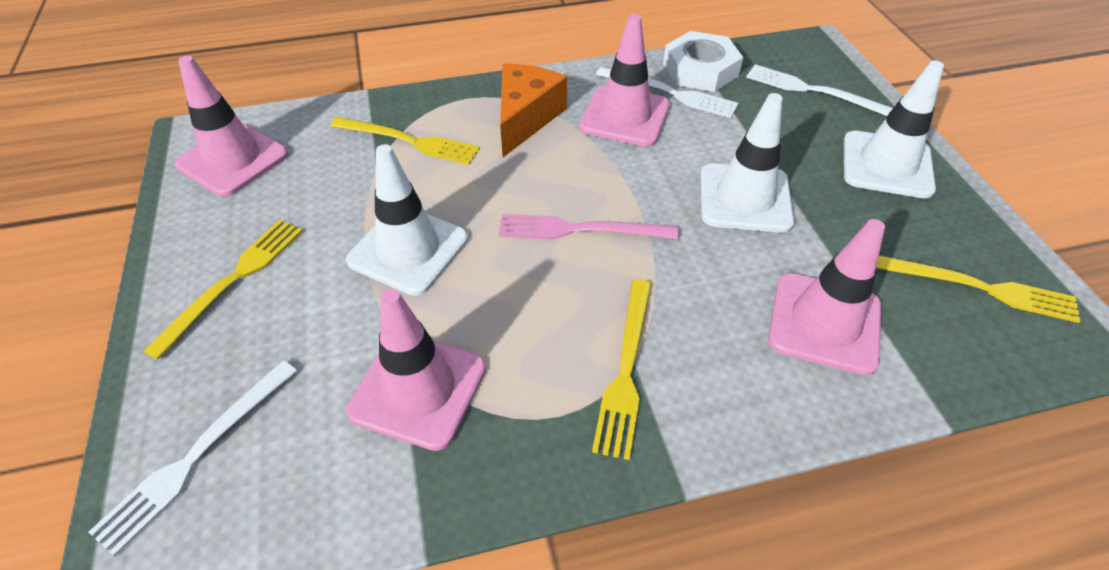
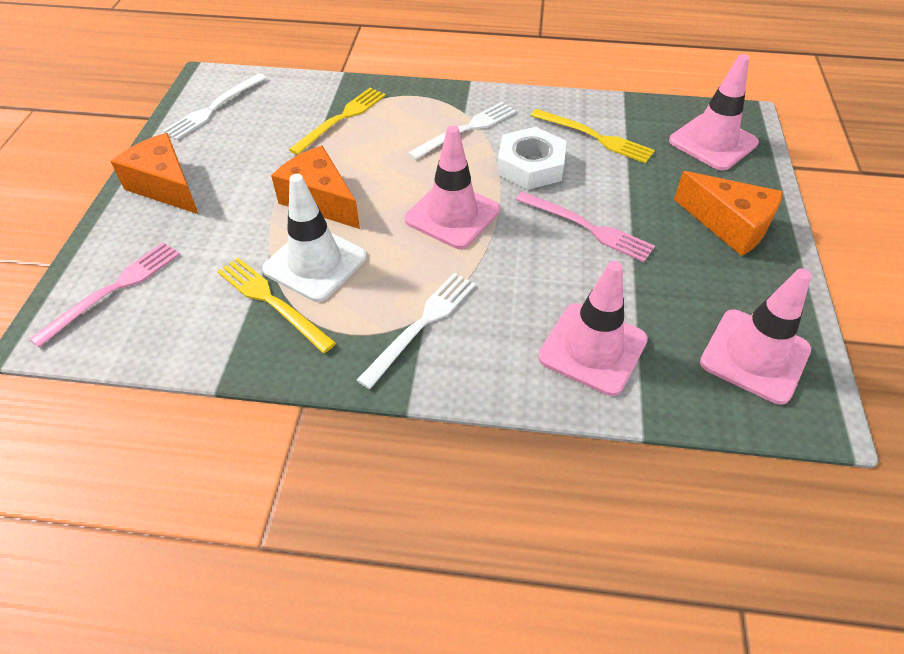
orange cheese: 1 -> 3
pink fork: 1 -> 2
white traffic cone: 3 -> 1
yellow fork: 4 -> 3

